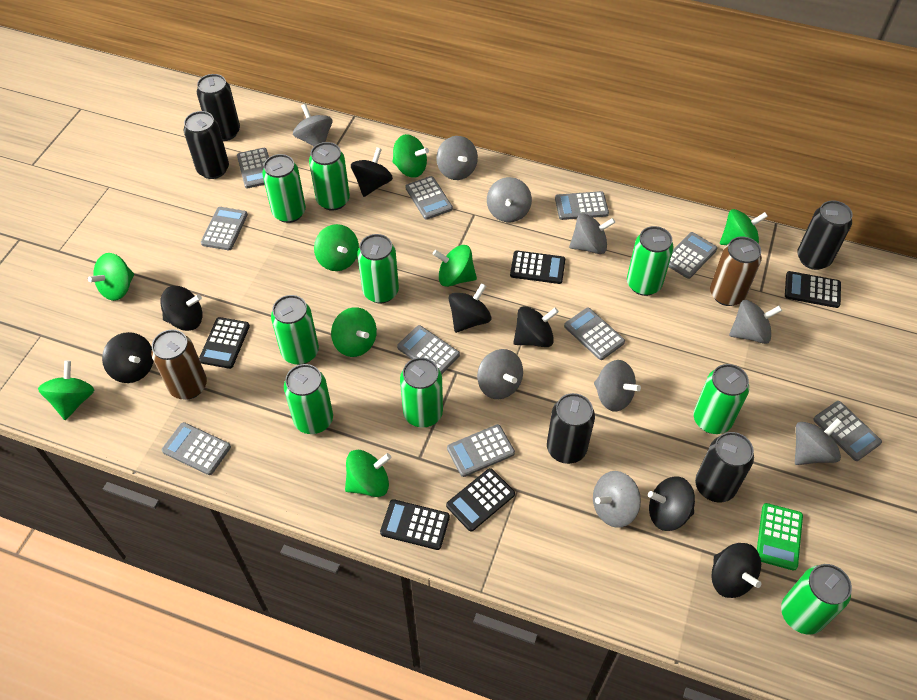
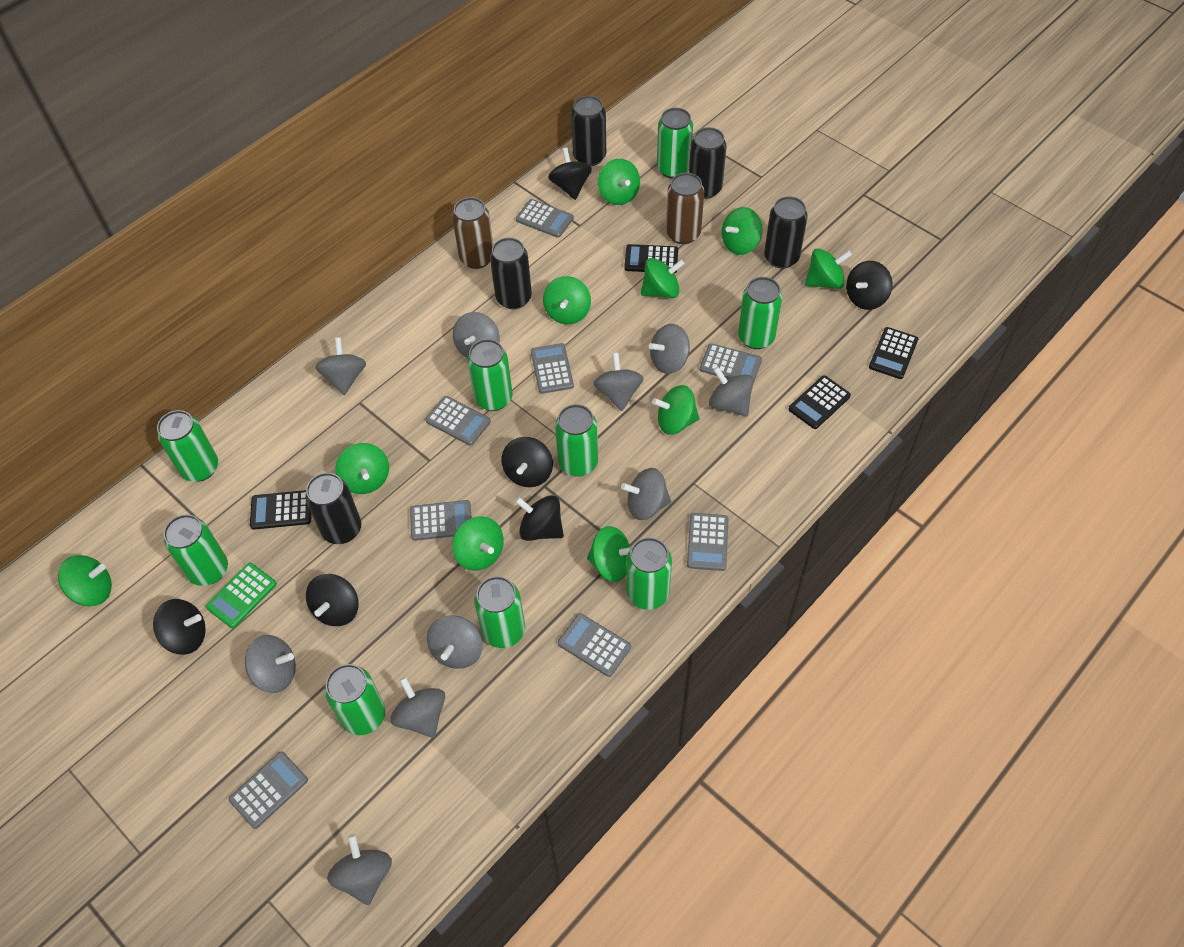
black calculator: 5 -> 4
black spinning top: 7 -> 6
green spinning top: 8 -> 10
grey calculator: 10 -> 8
grey spinning top: 9 -> 10

